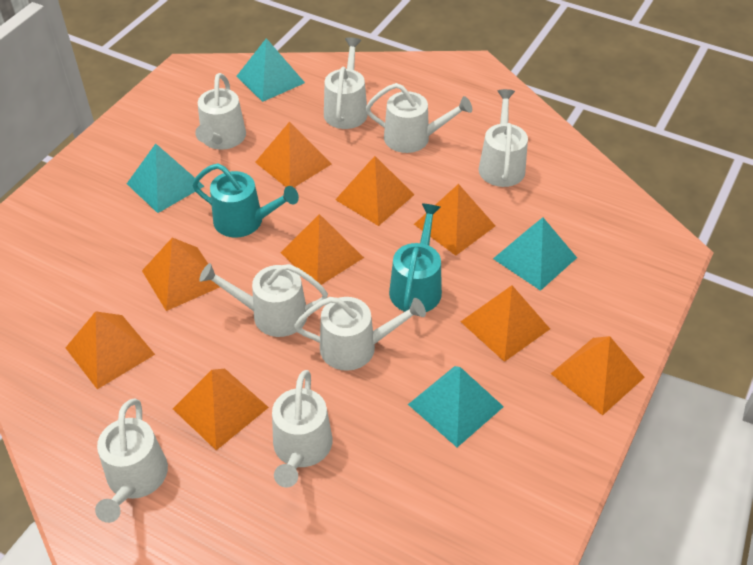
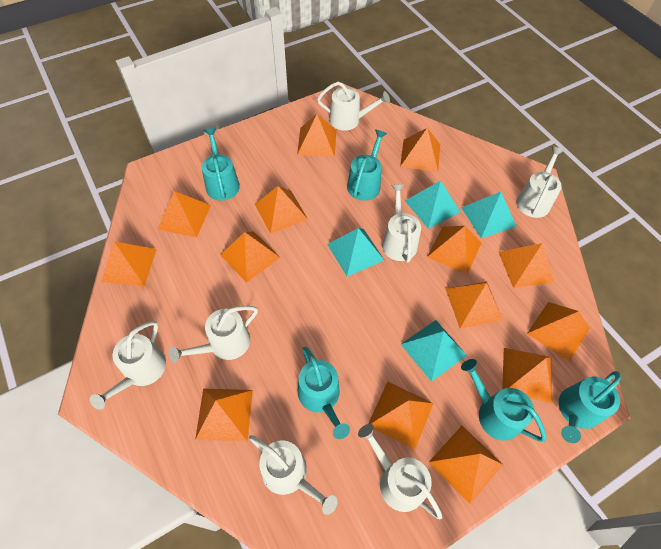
orange pyramid: 9 -> 14
turquoise watering can: 2 -> 5
white watering can: 8 -> 7

